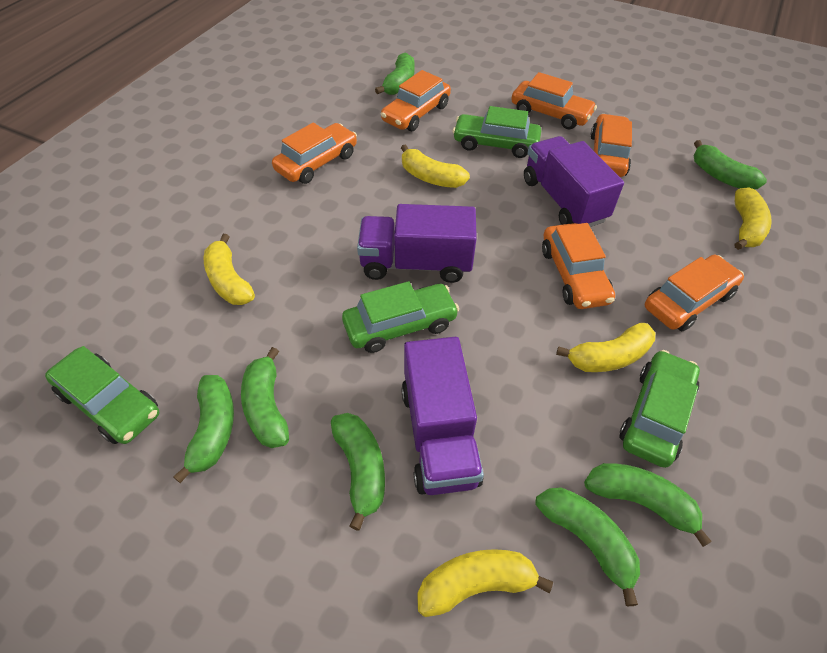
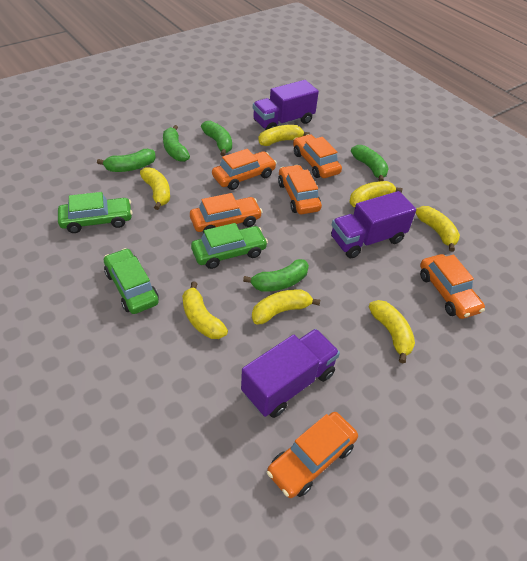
green banana: 7 -> 5
green car: 4 -> 3
yellow banana: 5 -> 7

